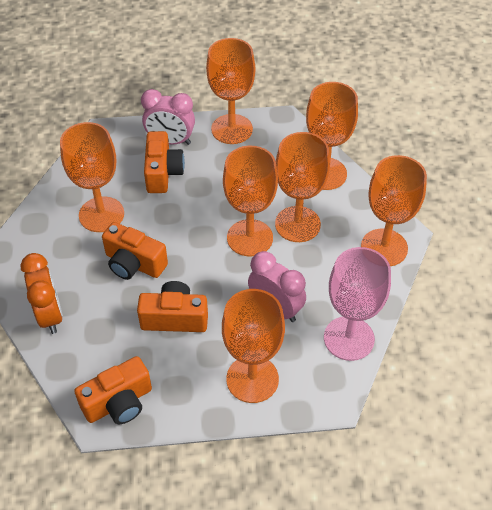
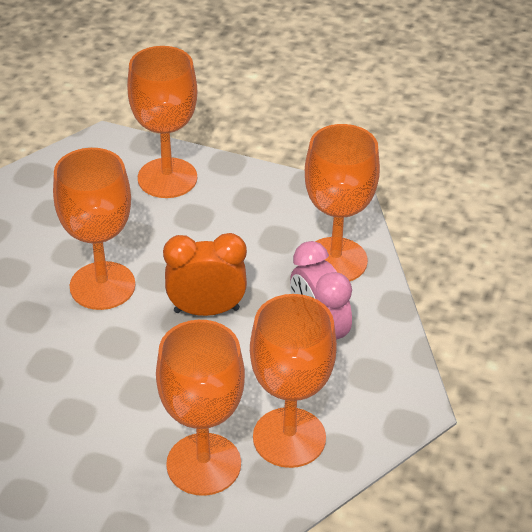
orange camera: 4 -> 0
orange goblet: 7 -> 5
pink clock: 2 -> 1
pink goblet: 1 -> 0

